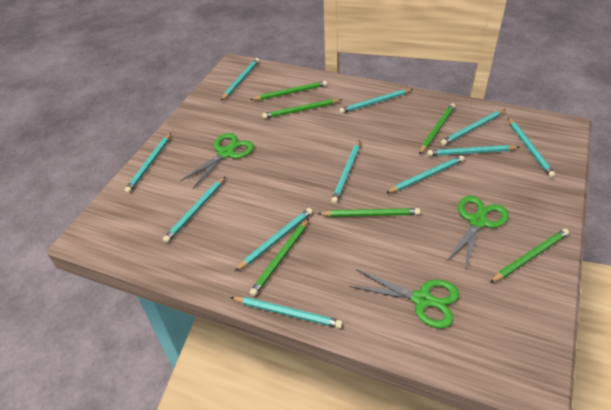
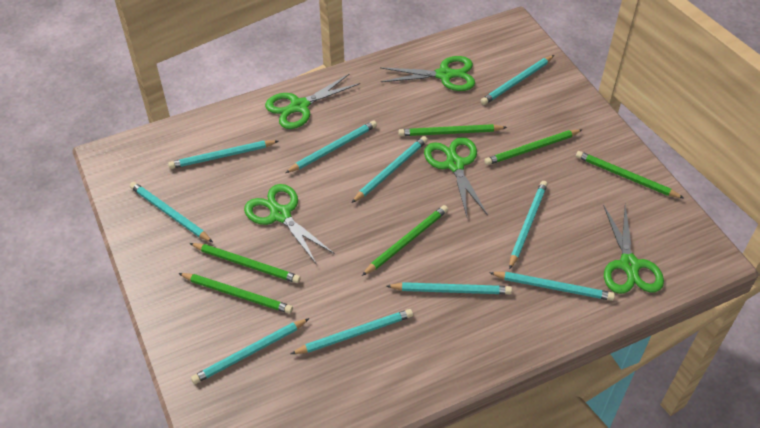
green scissors: 3 -> 5
turquoise pencil: 11 -> 10

